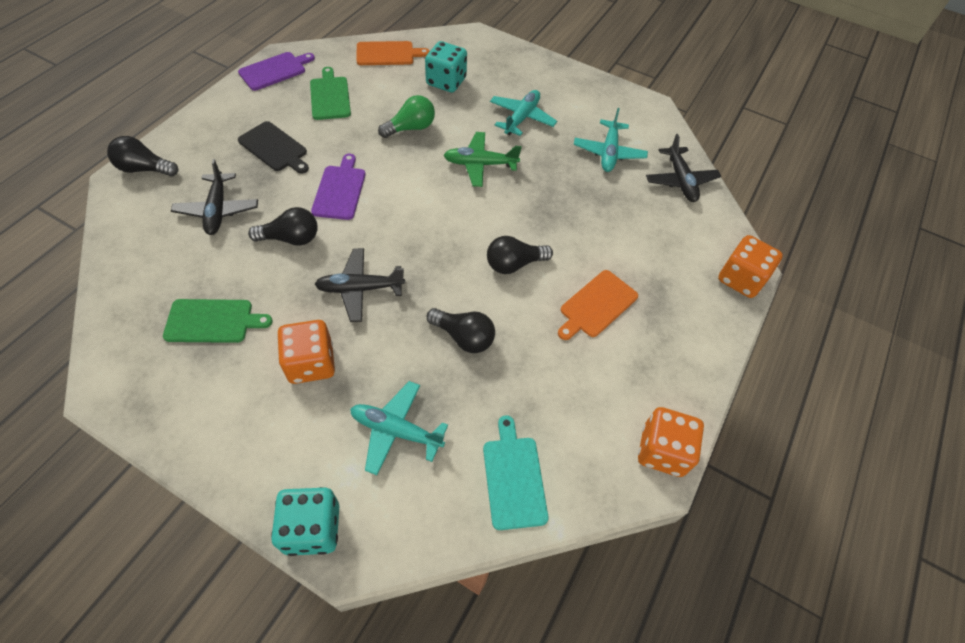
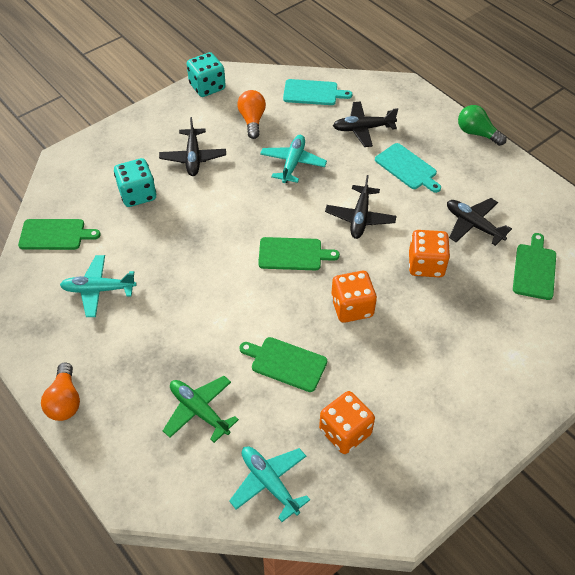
black cutting board: 1 -> 0
black light bulb: 4 -> 0
black plane: 3 -> 4
green cutting board: 2 -> 4
orange cutting board: 2 -> 0
orange light bulb: 0 -> 2
purple cutting board: 2 -> 0
turquoise cutting board: 1 -> 2

